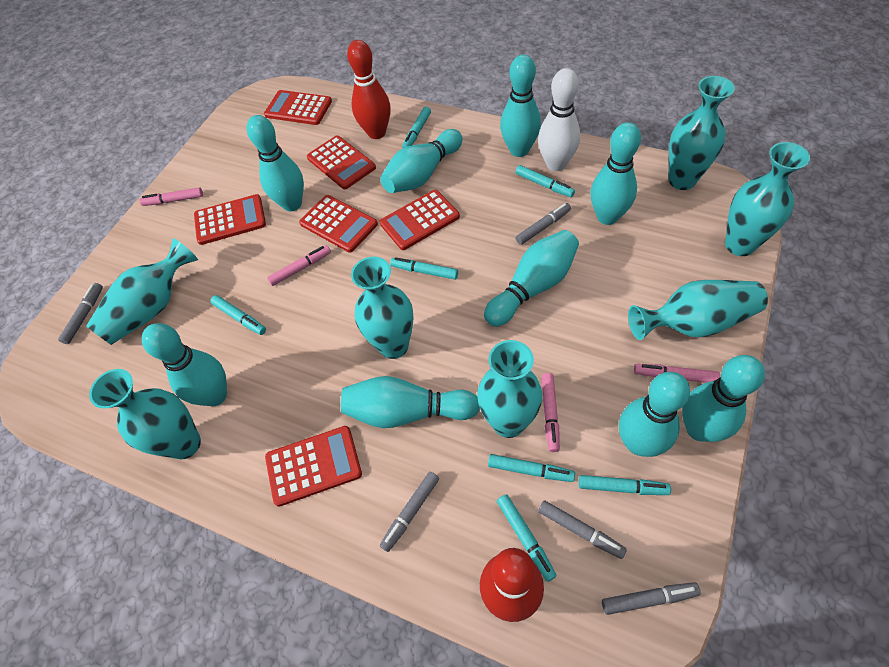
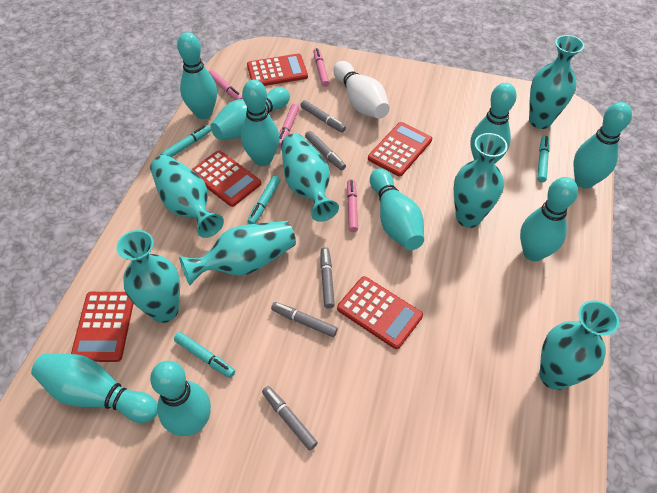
red bowling pin: 2 -> 0
red calculator: 6 -> 5
turquoise marker: 7 -> 4

